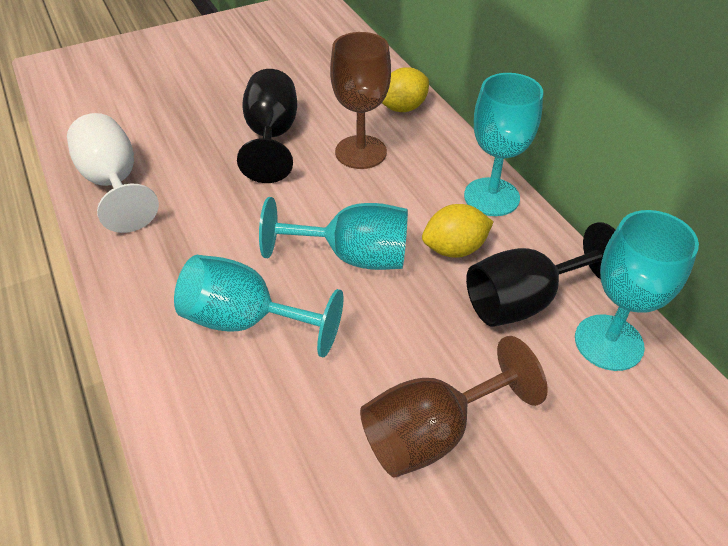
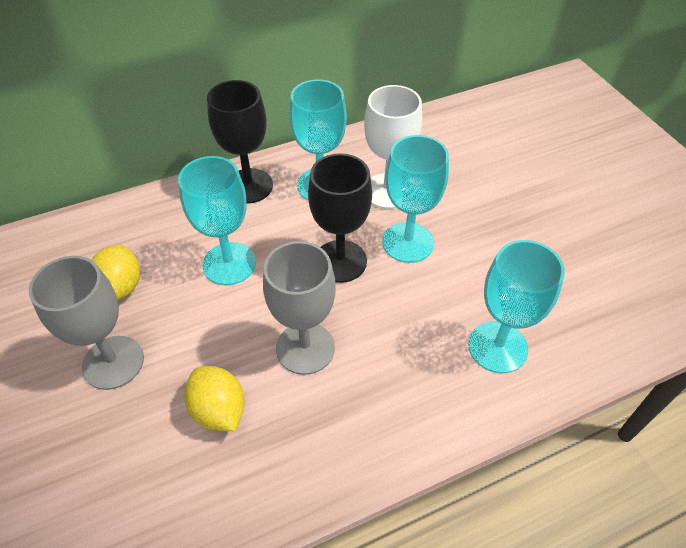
brown goblet: 2 -> 0
grey goblet: 0 -> 2

